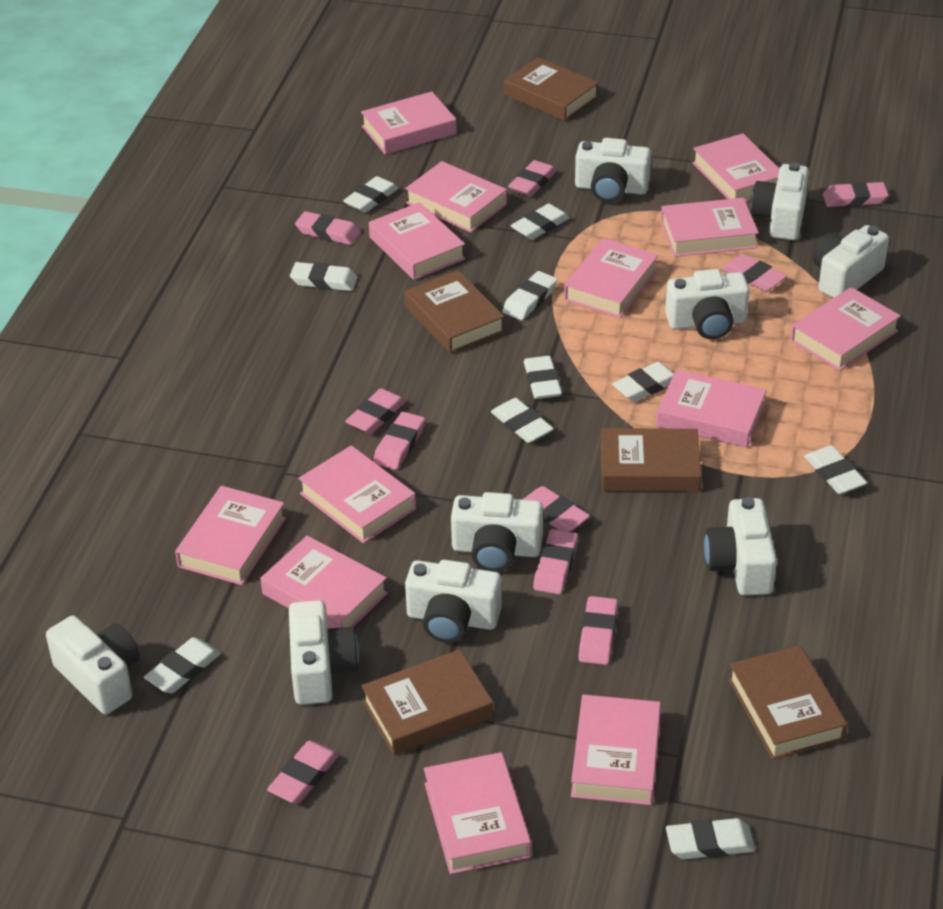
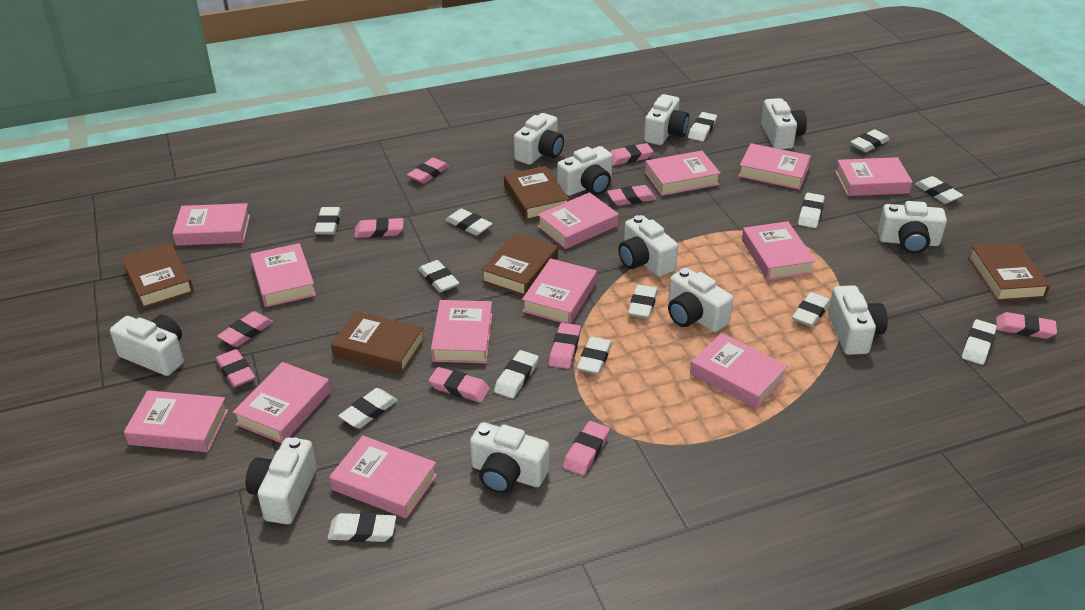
white camera: 9 -> 11
white eraser: 10 -> 14

